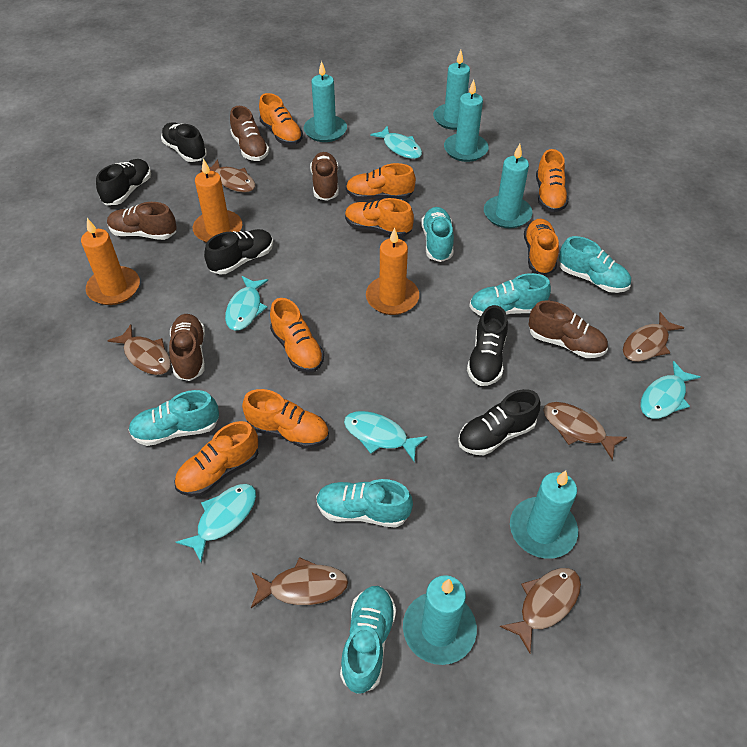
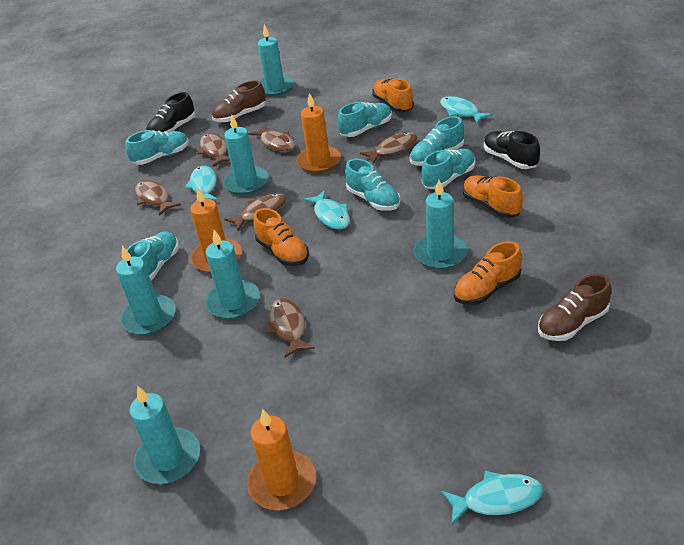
black shoe: 5 -> 2
brown shoe: 5 -> 2
orange shoe: 8 -> 4
turquoise fish: 5 -> 4

